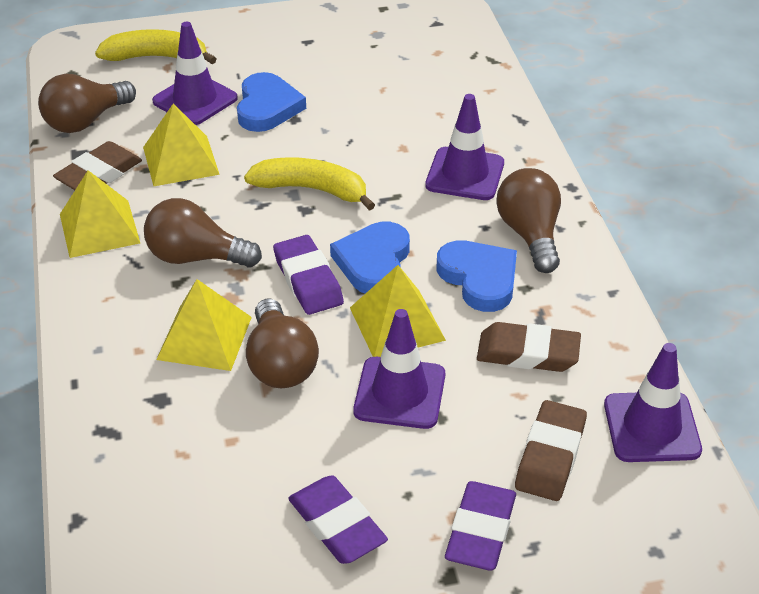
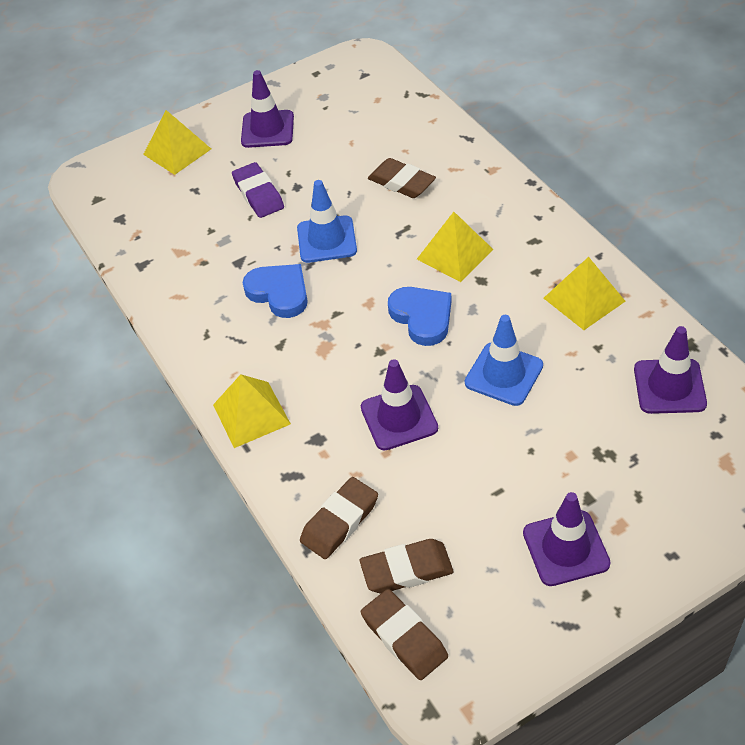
blue heart: 3 -> 2
blue traffic cone: 0 -> 2
brown eraser: 3 -> 4
brown light bulb: 4 -> 0
purple eraser: 3 -> 1
yellow banana: 2 -> 0

